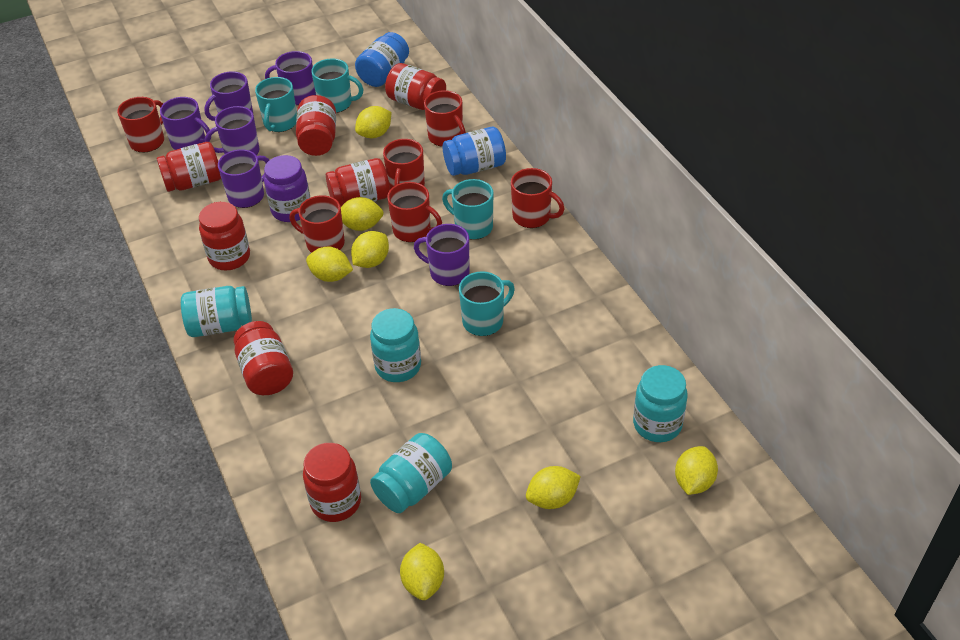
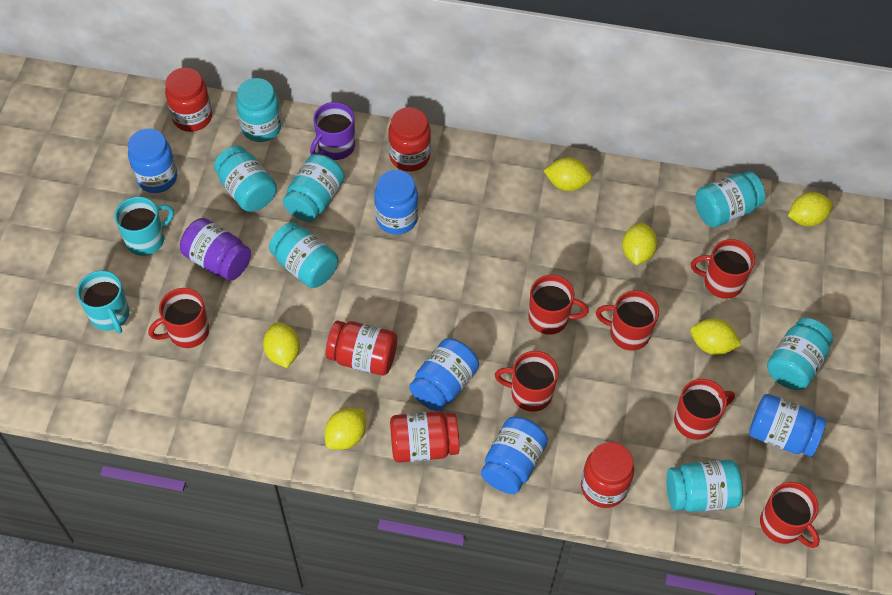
blue jar: 2 -> 5
purple mug: 6 -> 1
red jar: 7 -> 5
red mug: 6 -> 7
turquoise jar: 4 -> 7
turquoise mug: 4 -> 2
yellow lemon: 7 -> 6

